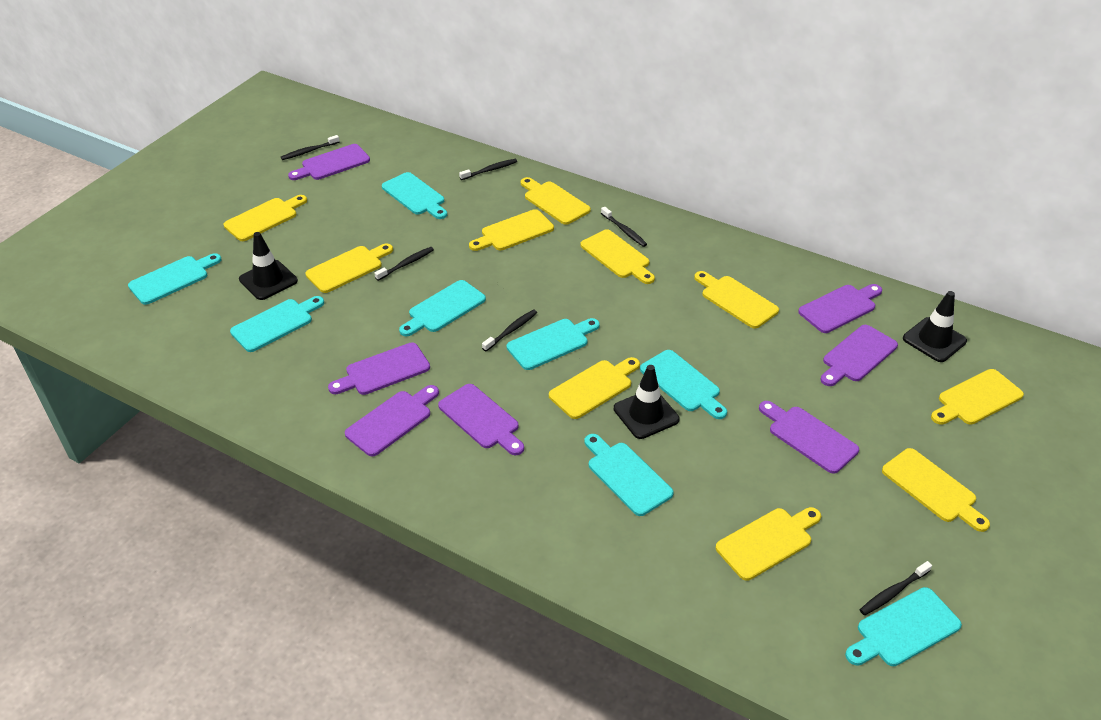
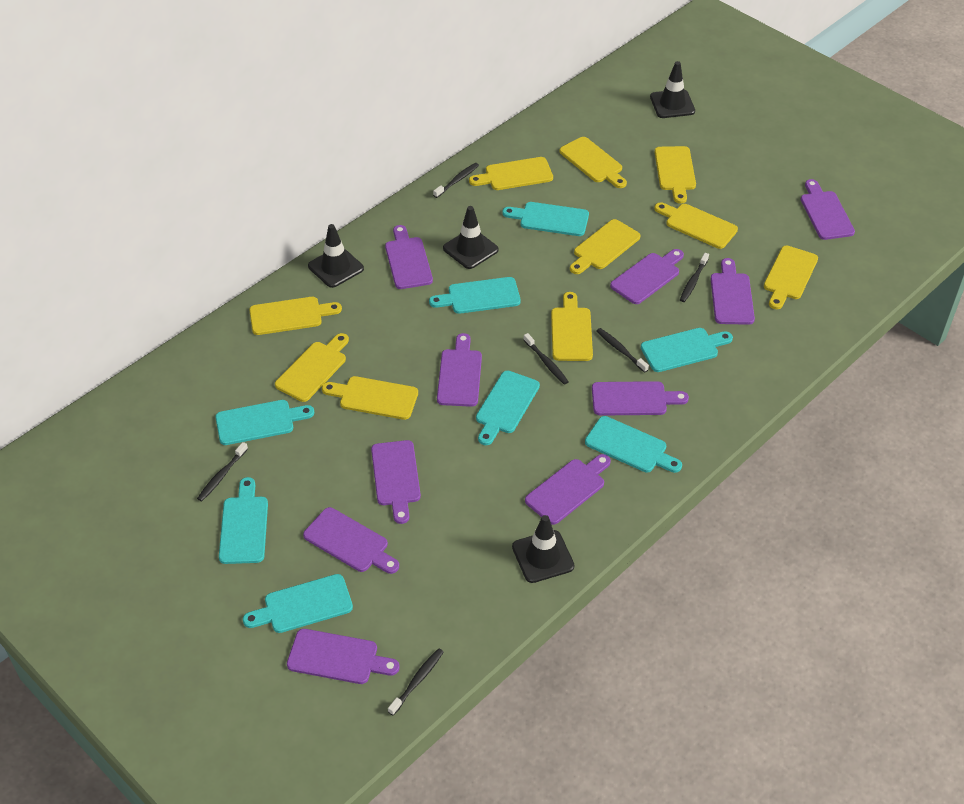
black traffic cone: 3 -> 4
purple cutting board: 7 -> 10

